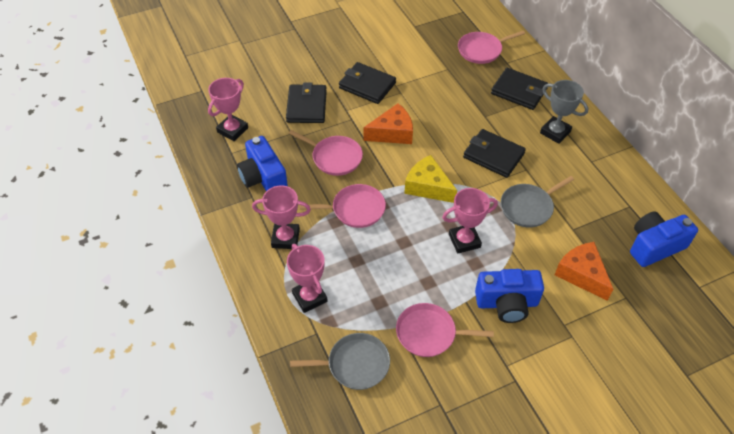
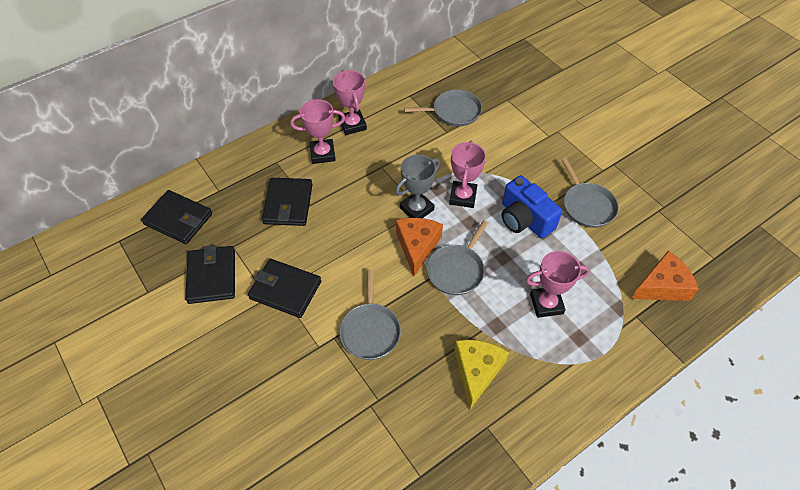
blue camera: 3 -> 1
grey pan: 2 -> 4
pink pan: 4 -> 0

